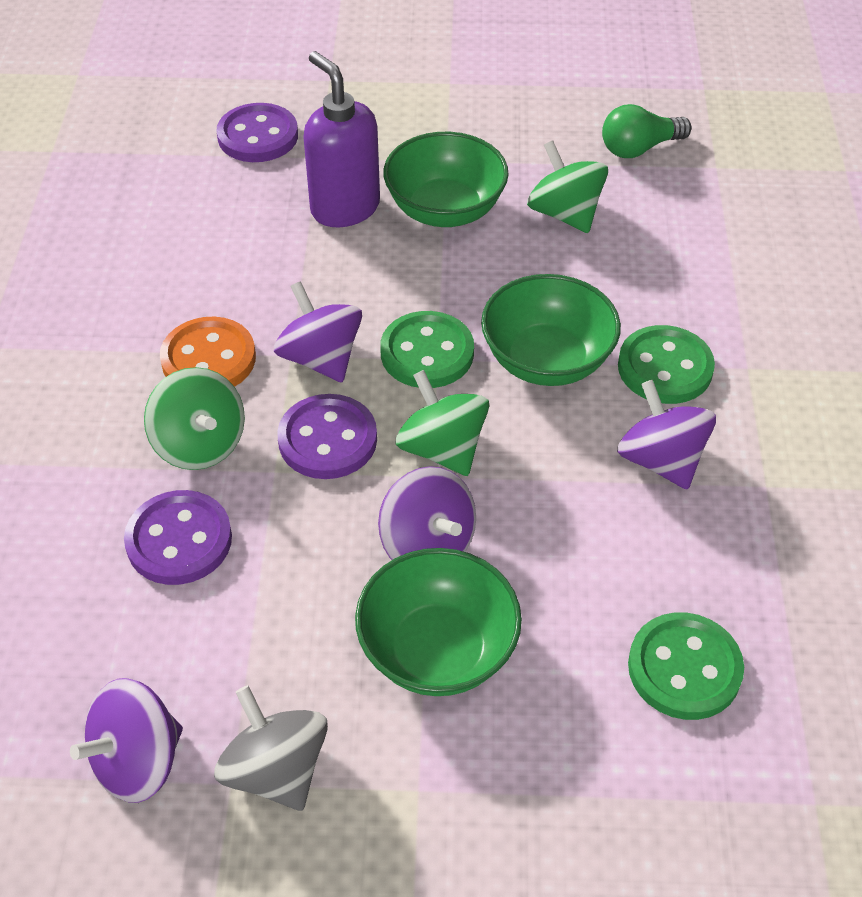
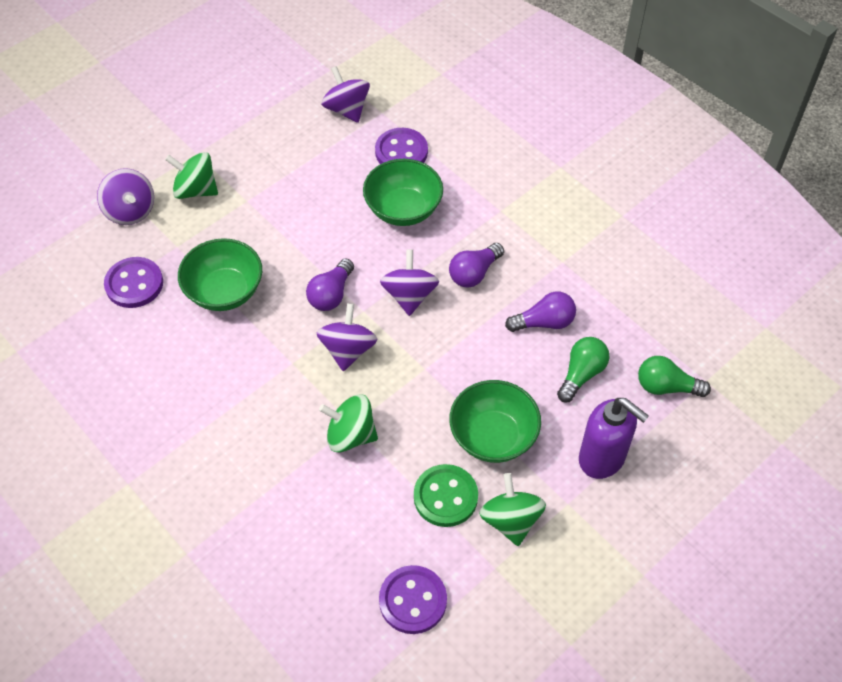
green button: 3 -> 1
green light bulb: 1 -> 2
grey spinning top: 1 -> 0
orange button: 1 -> 0
purple light bulb: 0 -> 3

